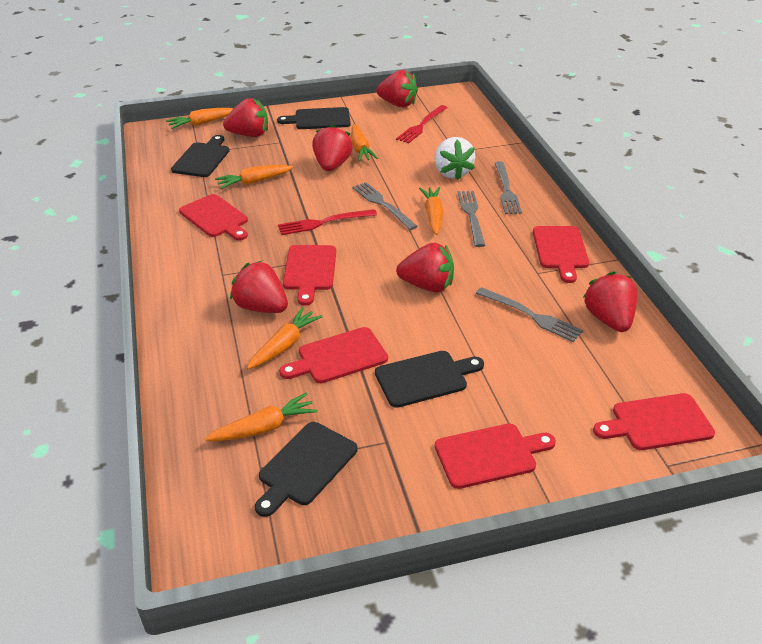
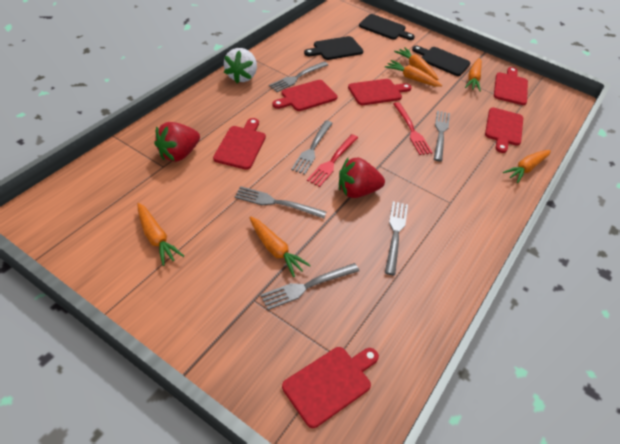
black cutting board: 4 -> 3
grey fork: 4 -> 6
red strawberry: 6 -> 2

